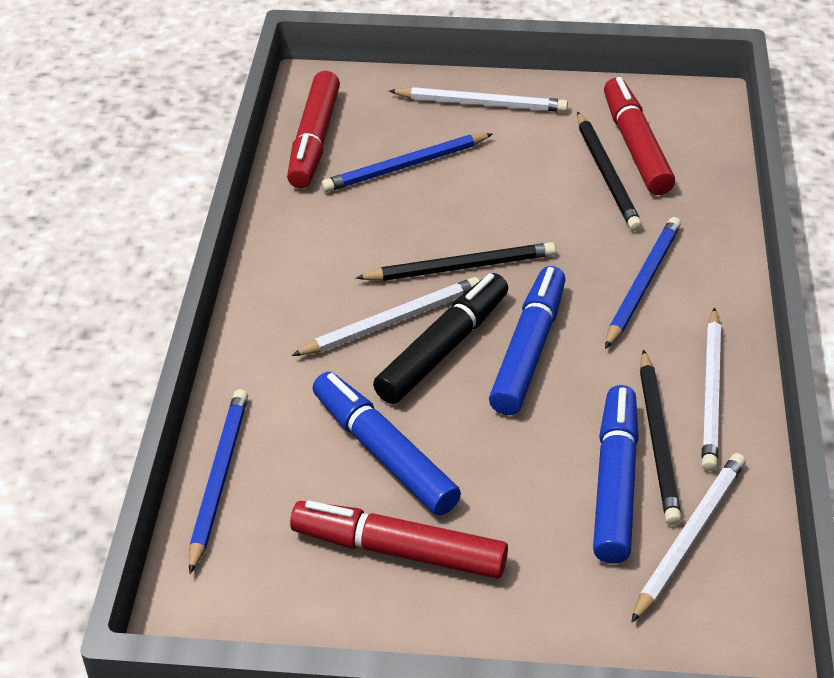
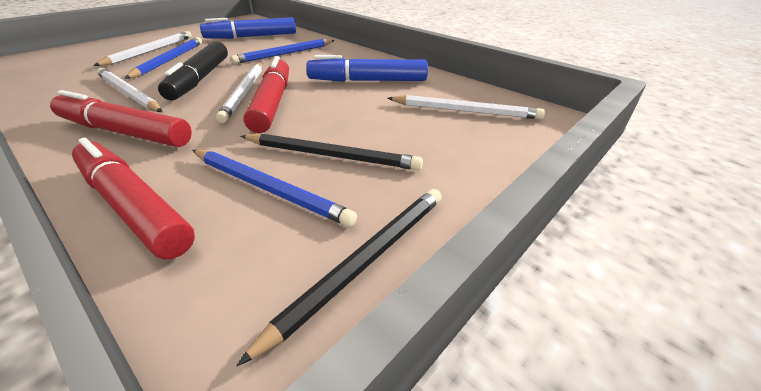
black pencil: 3 -> 2
blue marker: 3 -> 2

